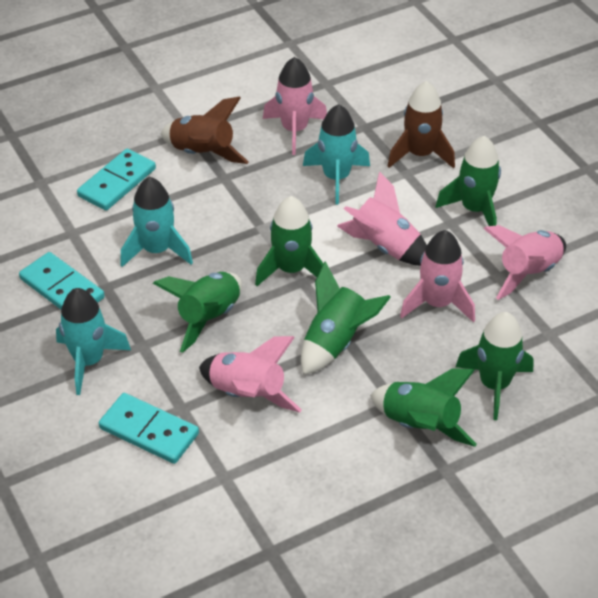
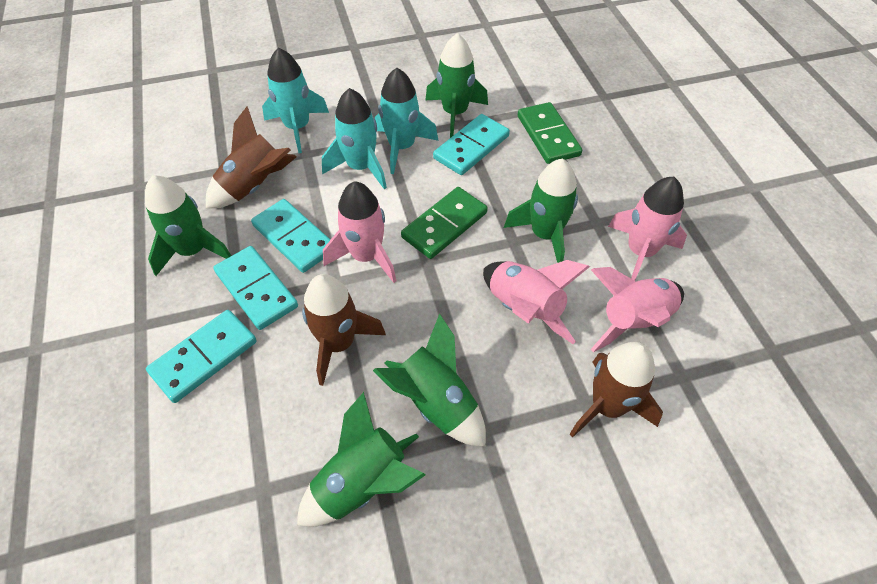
brown rocket: 2 -> 3
green domino: 0 -> 2
green rocket: 6 -> 5
pink rocket: 5 -> 4
turquoise domino: 3 -> 4

